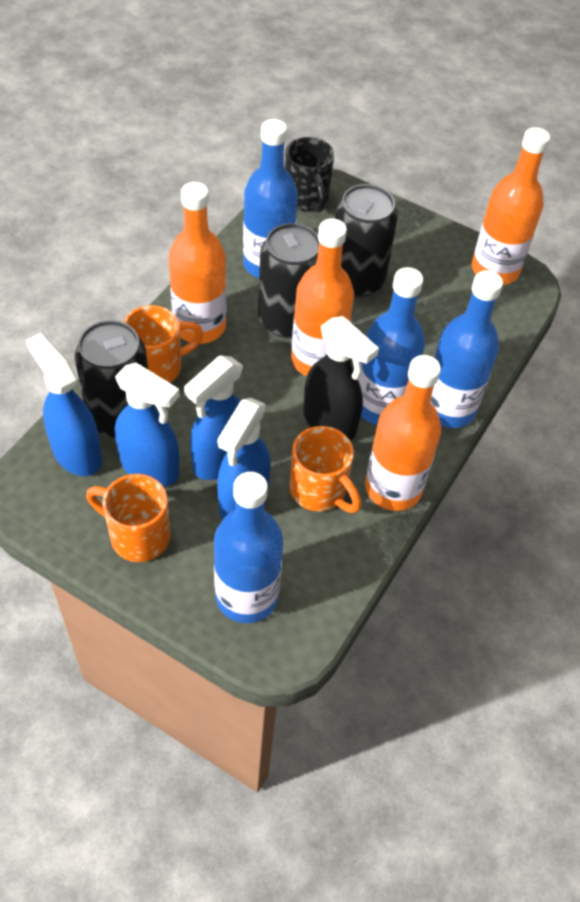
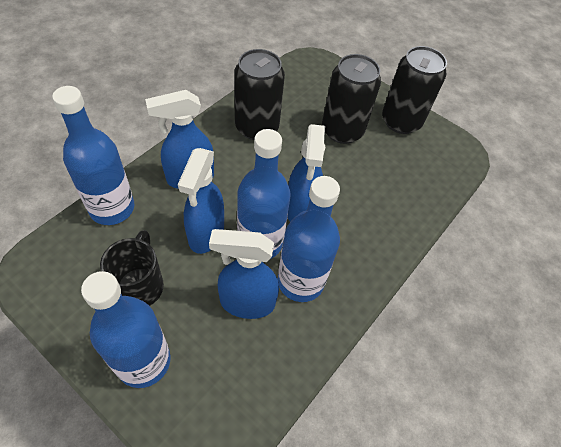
black spray bottle: 1 -> 0
orange bottle: 4 -> 0
orange mug: 3 -> 0

